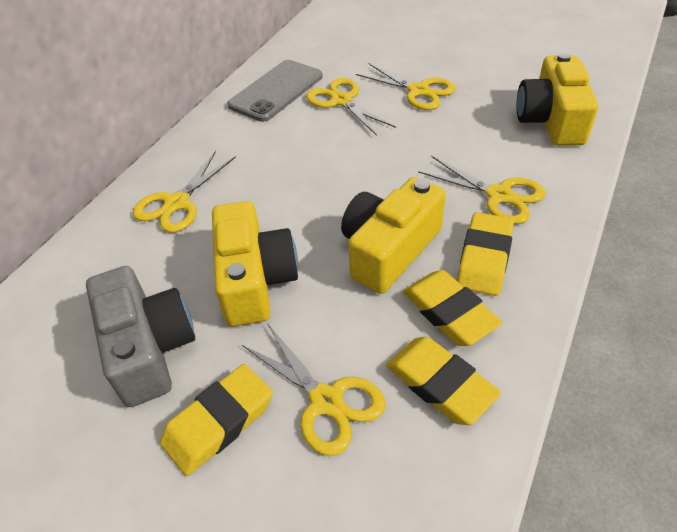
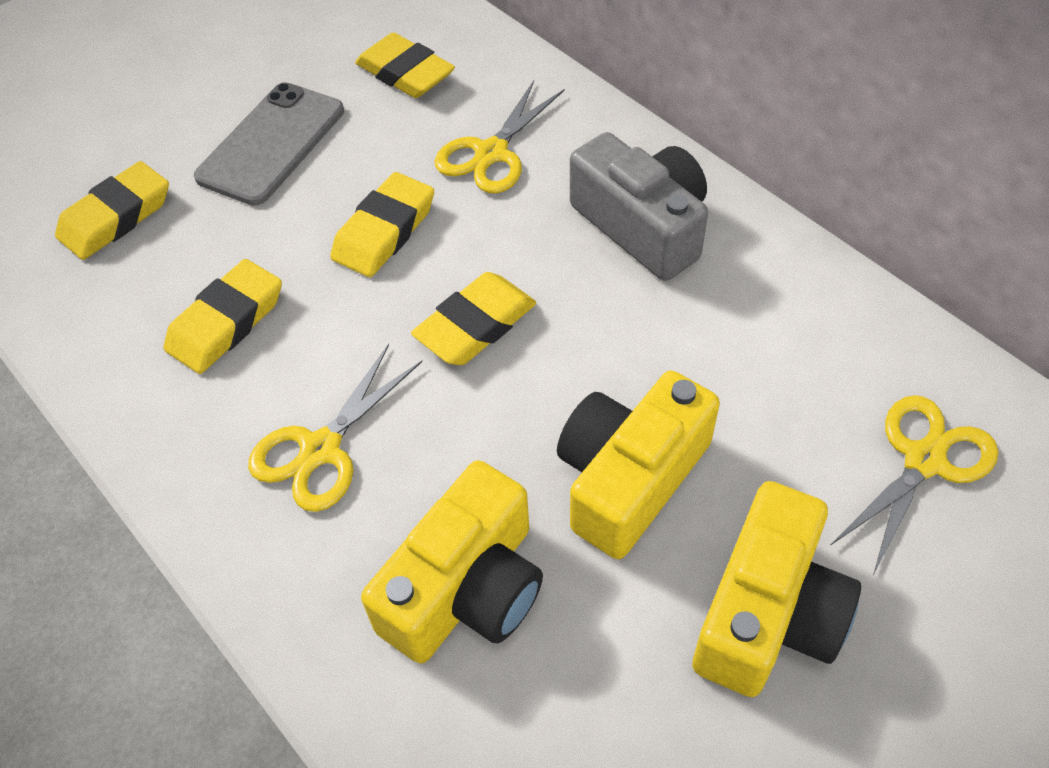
yellow eraser: 4 -> 5
yellow scissors: 5 -> 3

